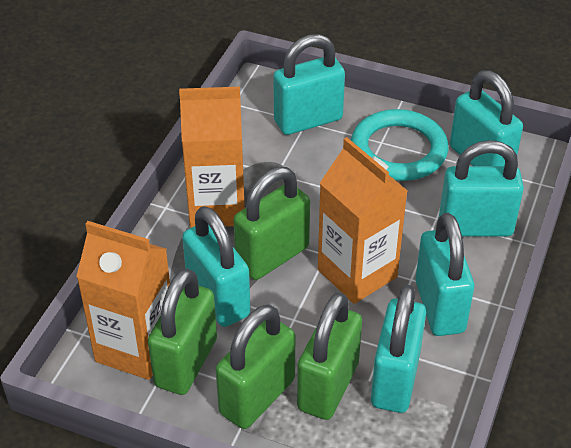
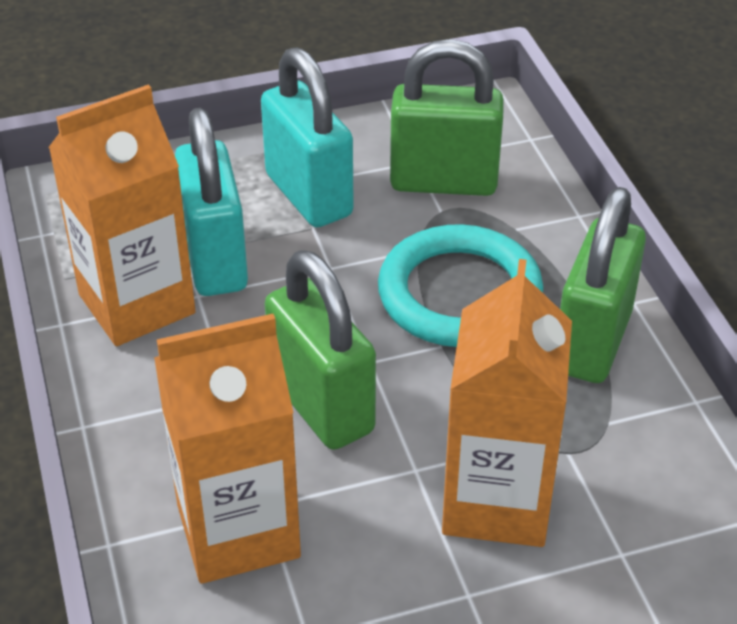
green padlock: 4 -> 3
turquoise padlock: 6 -> 2

